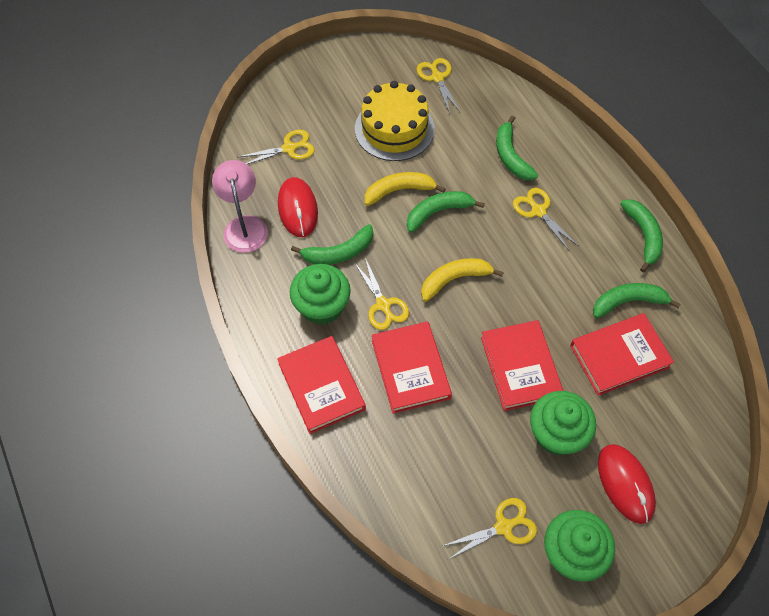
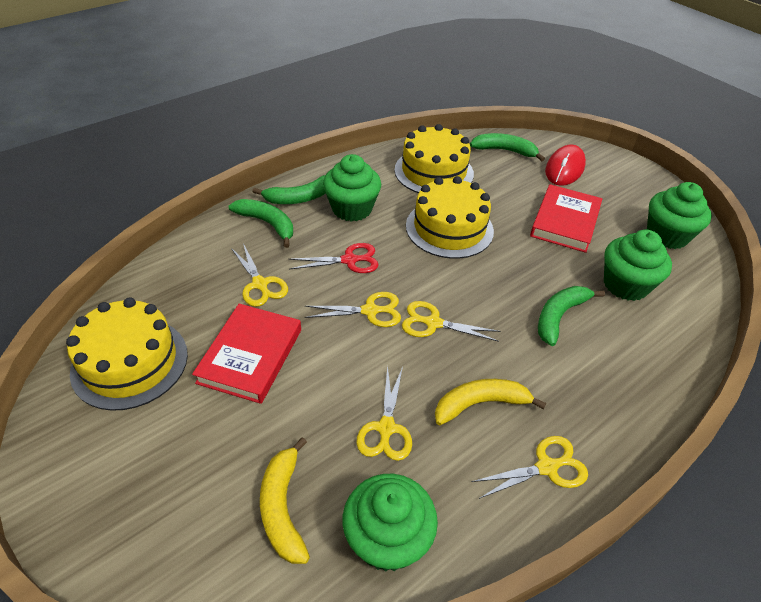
green banana: 5 -> 4
green cupcake: 3 -> 4
pink lamp: 1 -> 0
red book: 4 -> 2
red mouse: 2 -> 1
red scissors: 0 -> 1
yellow cake: 1 -> 3

